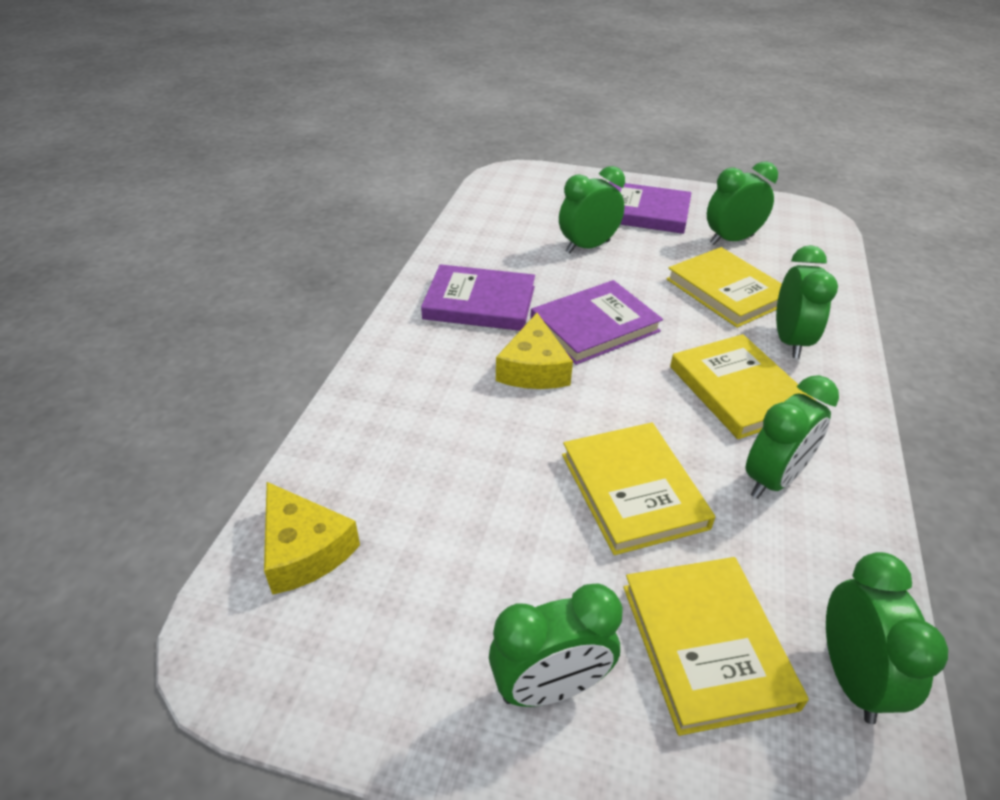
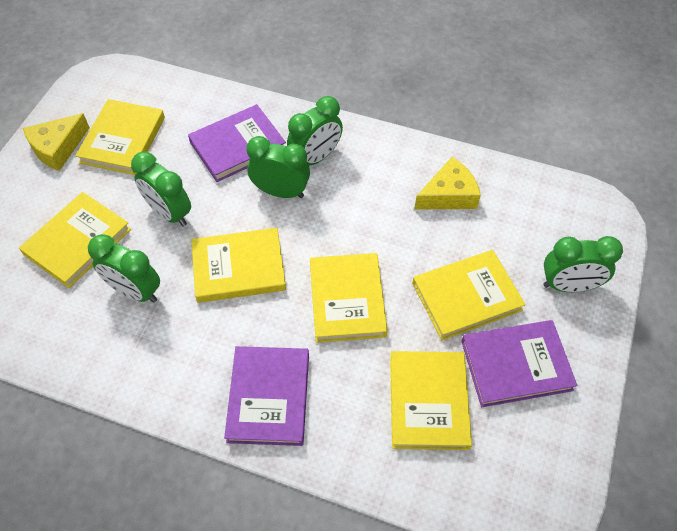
green clock: 6 -> 5
yellow book: 4 -> 6

